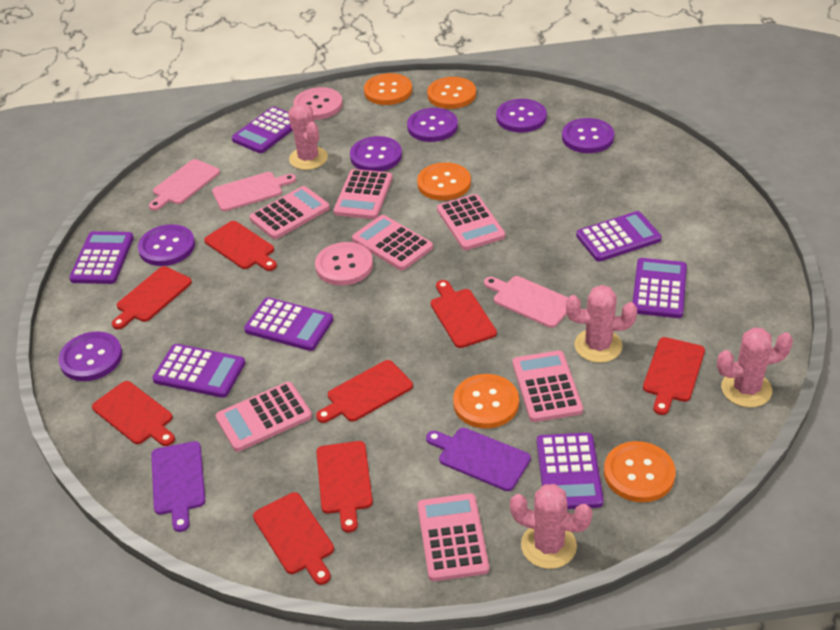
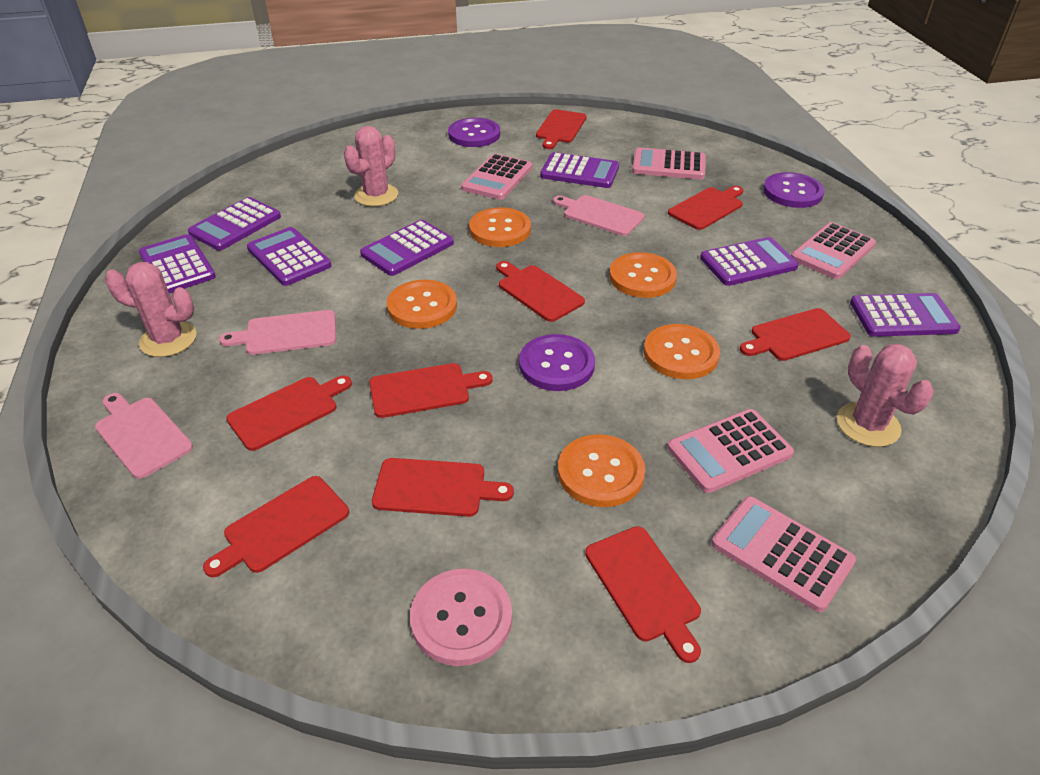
pink button: 2 -> 1
pink cactus: 4 -> 3
pink calculator: 7 -> 5
purple button: 6 -> 3
purple cutting board: 2 -> 0
red cutting board: 8 -> 9

